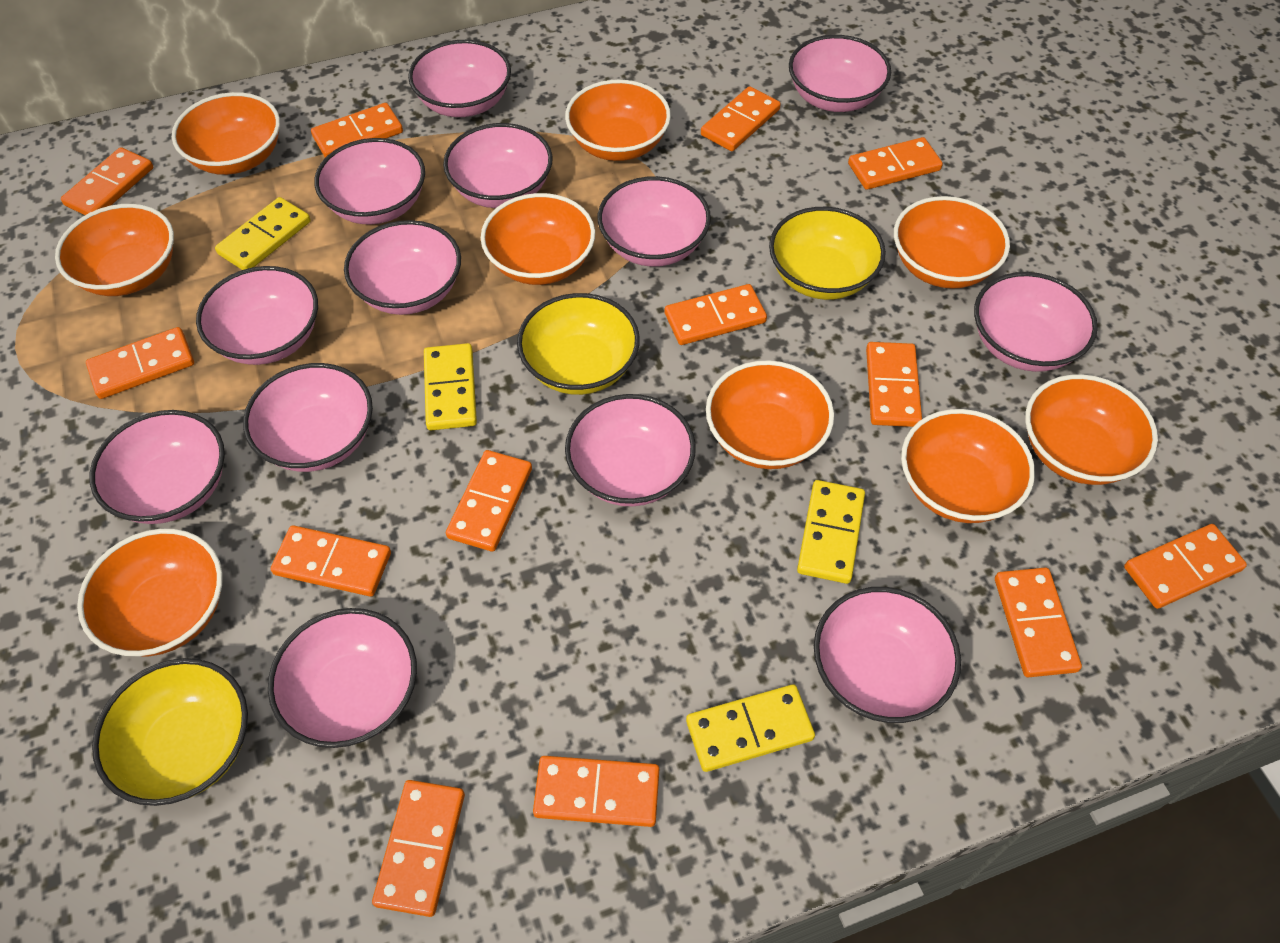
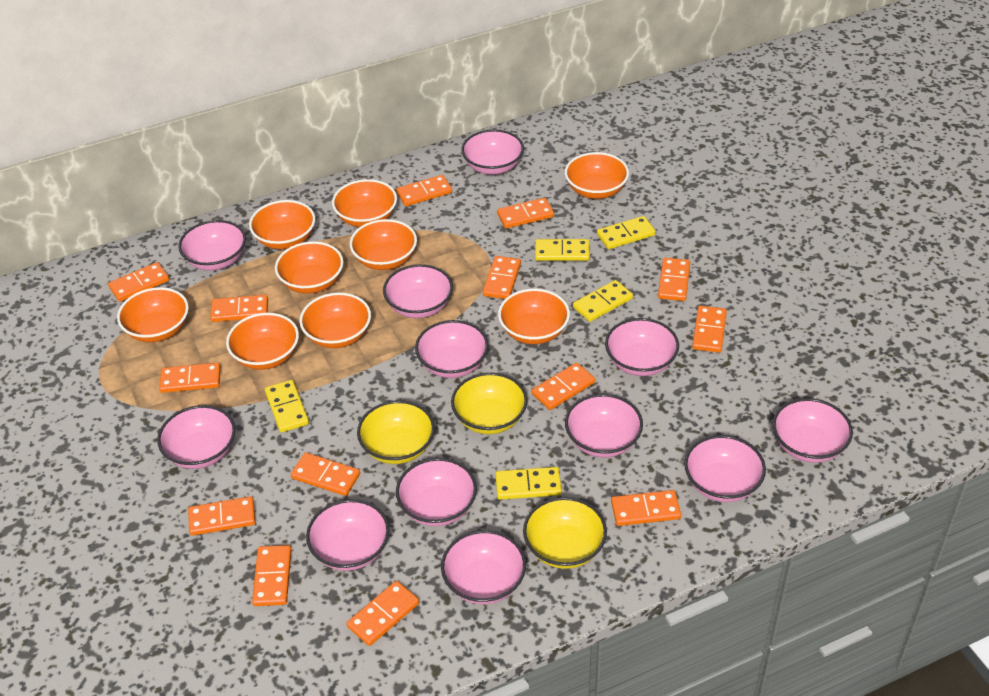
orange domino: 13 -> 14
pink bowl: 13 -> 12
yellow domino: 4 -> 5

